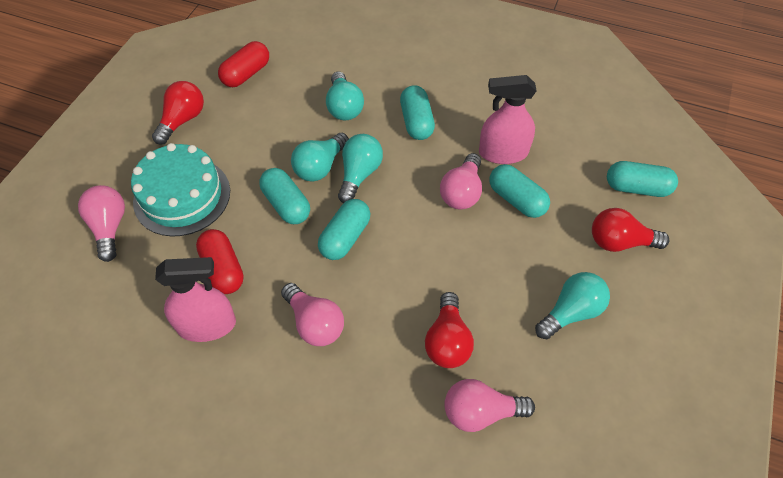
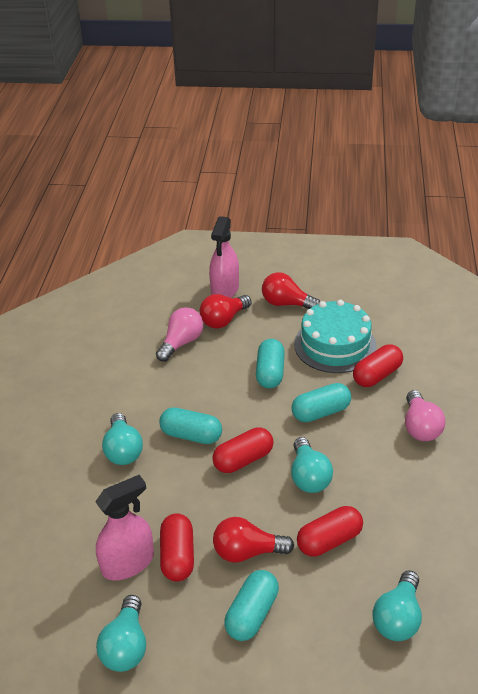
pink light bulb: 4 -> 2
red capsule: 2 -> 4
turquoise capsule: 5 -> 4

